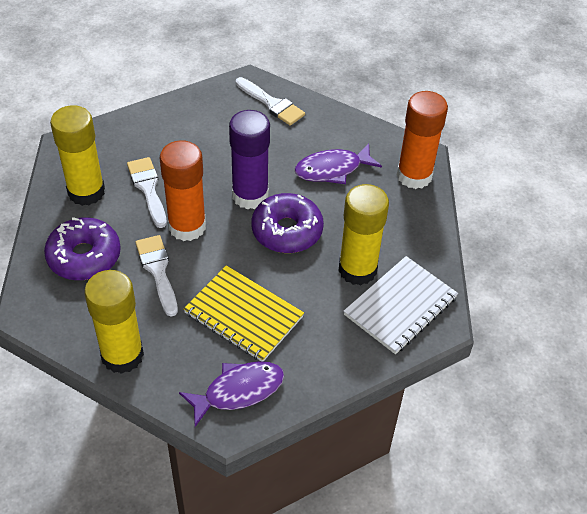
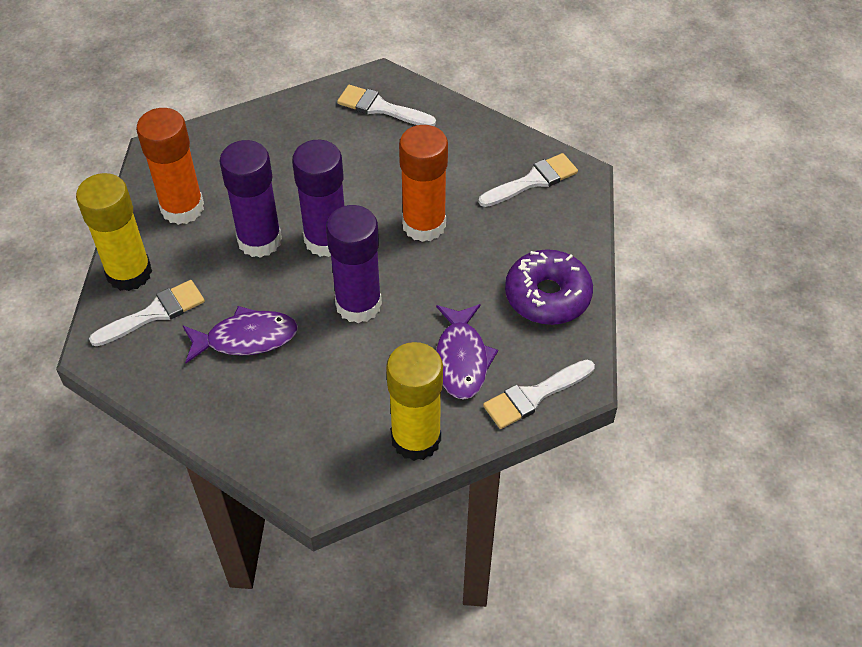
purple donut: 2 -> 1
purple glue stick: 1 -> 3
white brush: 3 -> 4
white notebook: 1 -> 0
yellow glue stick: 3 -> 2
yellow notebook: 1 -> 0

